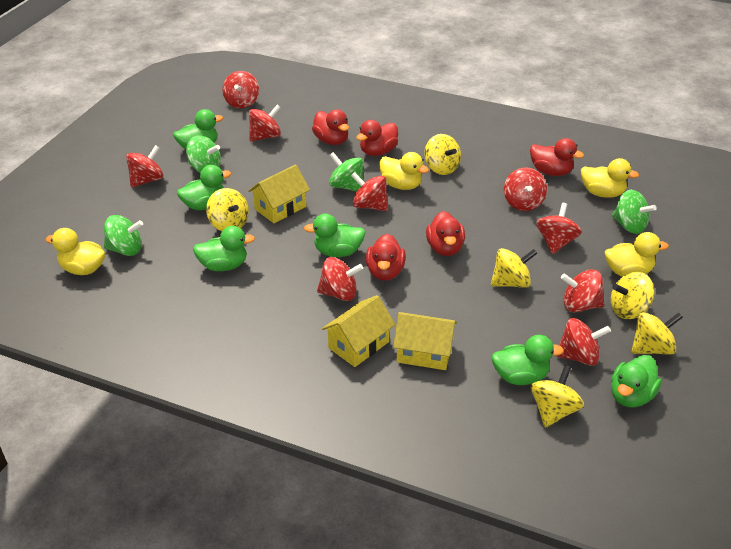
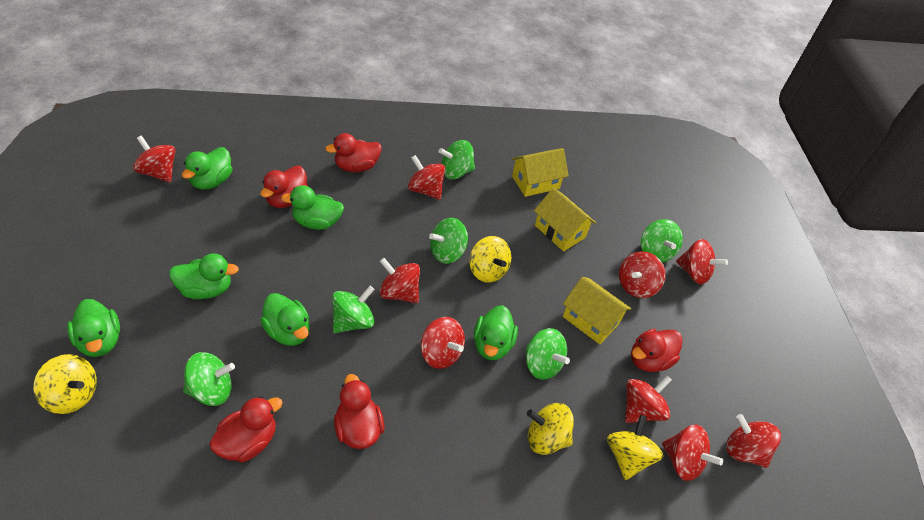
green spinning top: 4 -> 6
yellow duck: 4 -> 0
yellow spinning top: 6 -> 4

